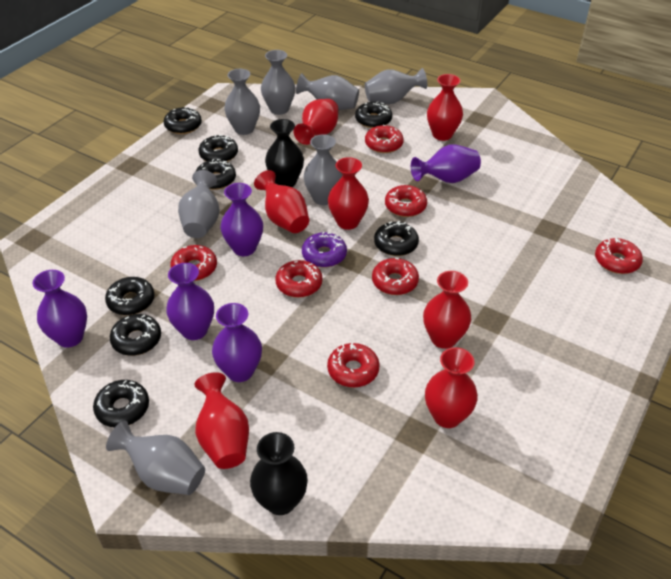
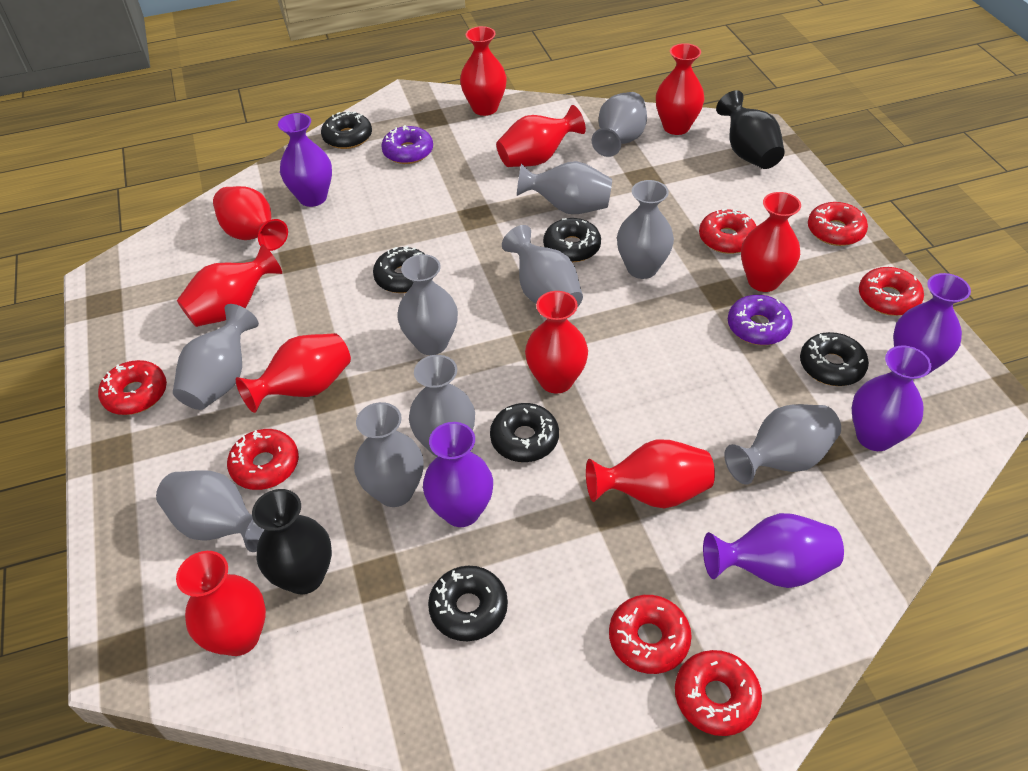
black donut: 8 -> 6
grey vase: 7 -> 10
purple donut: 1 -> 2
red vase: 7 -> 10

